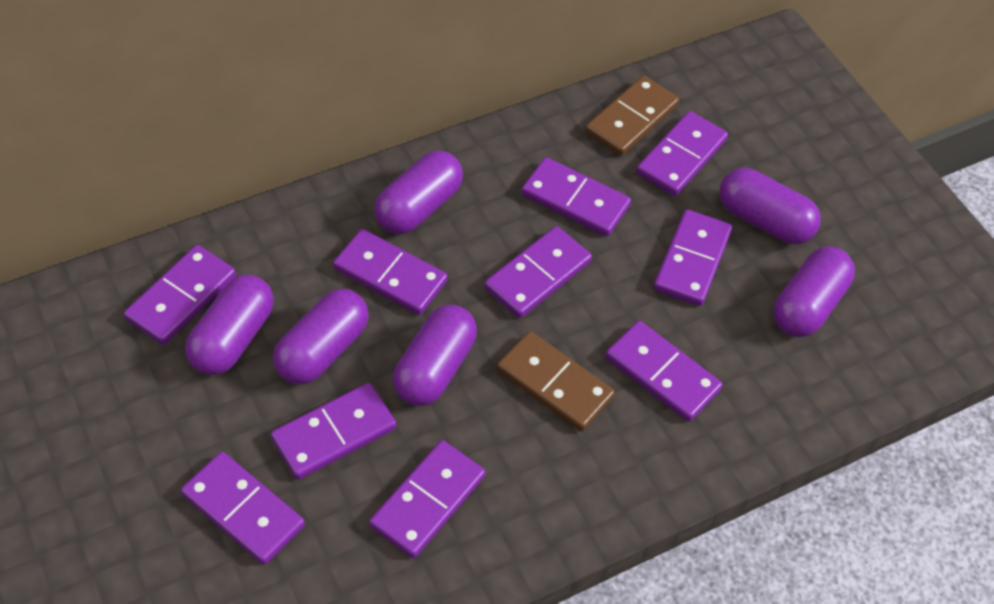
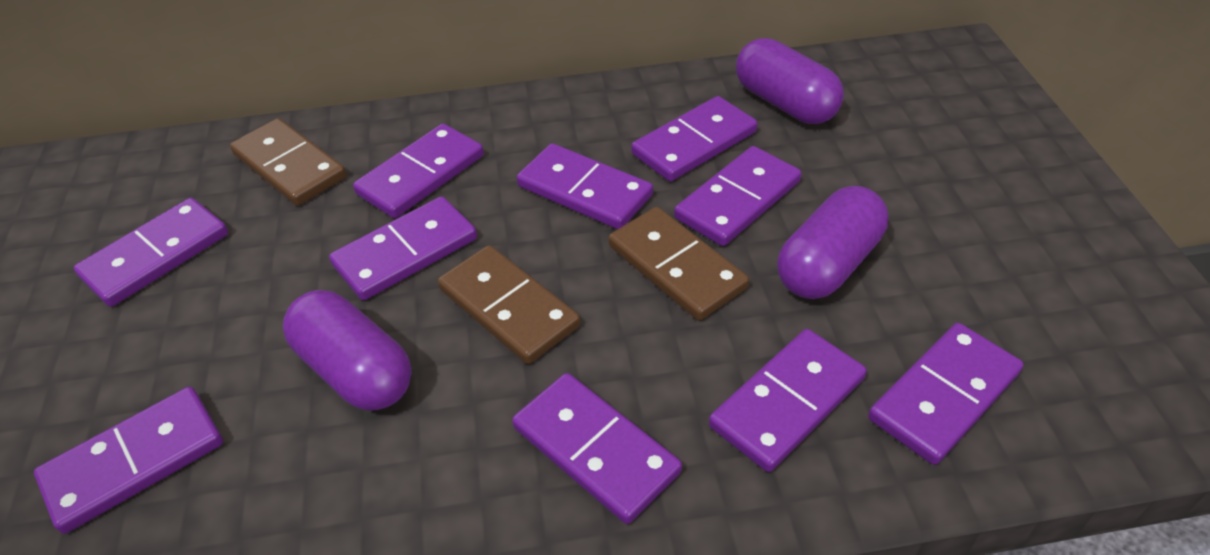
brown domino: 2 -> 3
purple capsule: 6 -> 3

